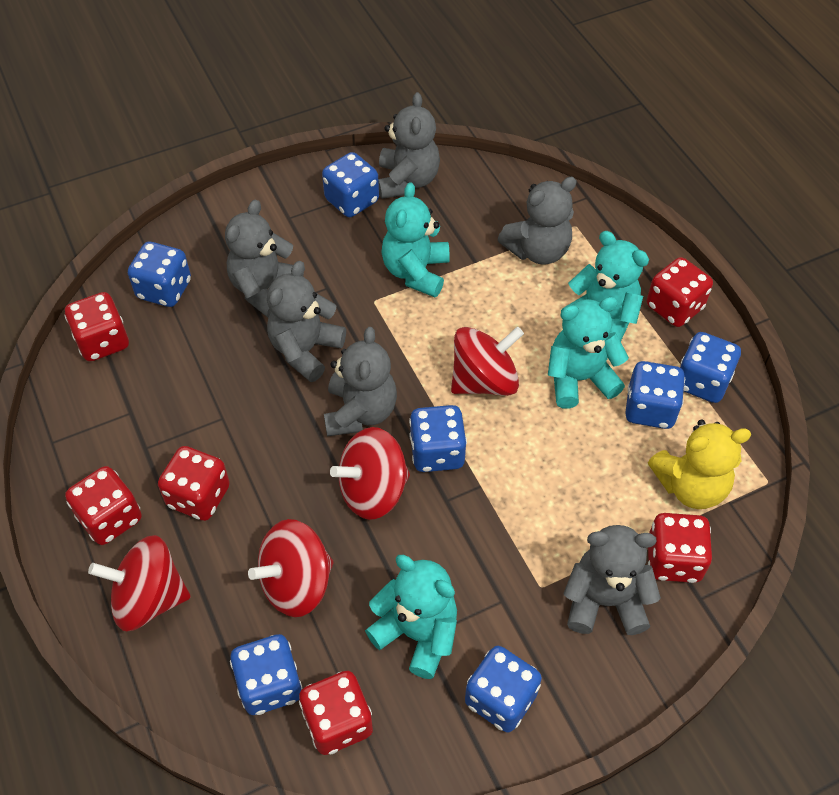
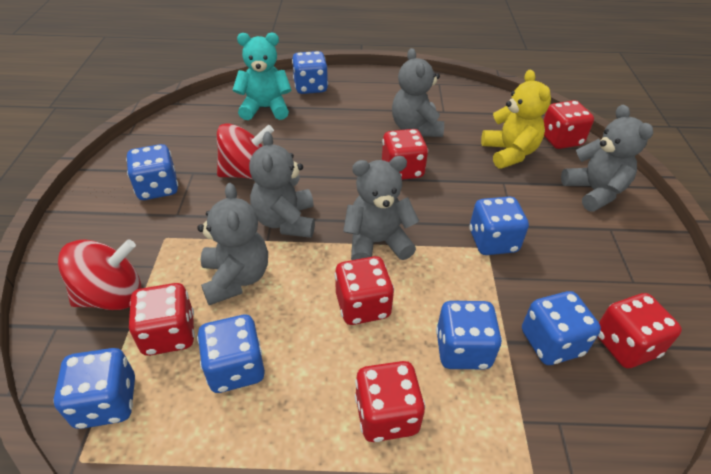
grey teddy bear: 6 -> 5
red spinning top: 4 -> 2
turquoise teddy bear: 4 -> 1

